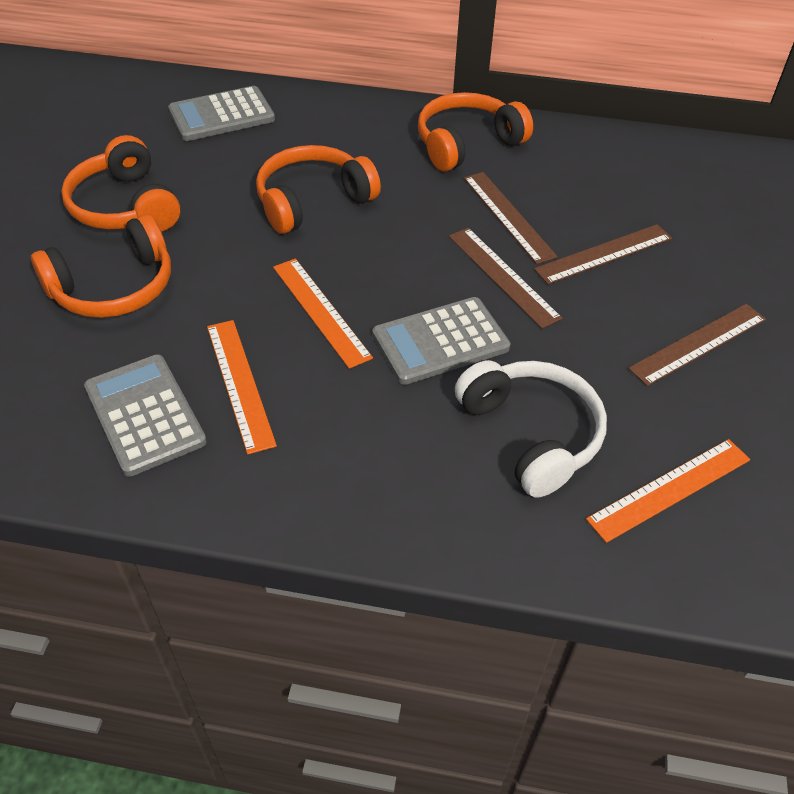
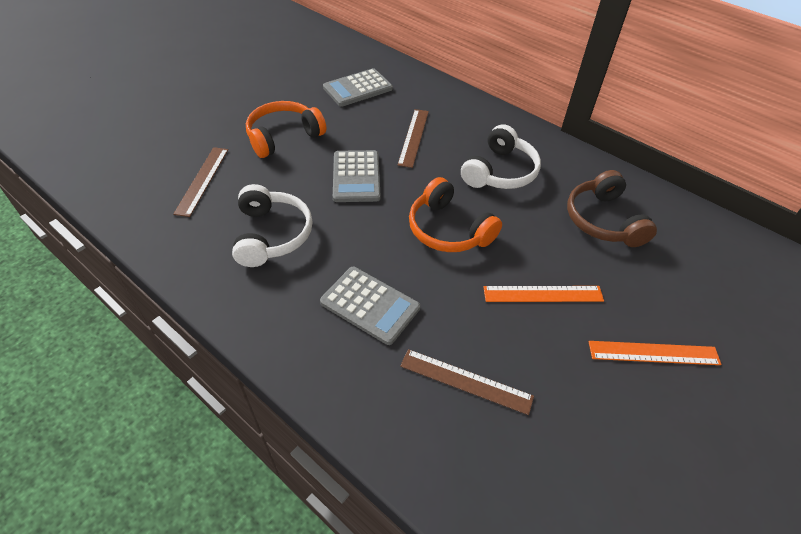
brown headphones: 0 -> 1
brown ruler: 4 -> 3
orange headphones: 4 -> 2
orange ruler: 3 -> 2
white headphones: 1 -> 2

